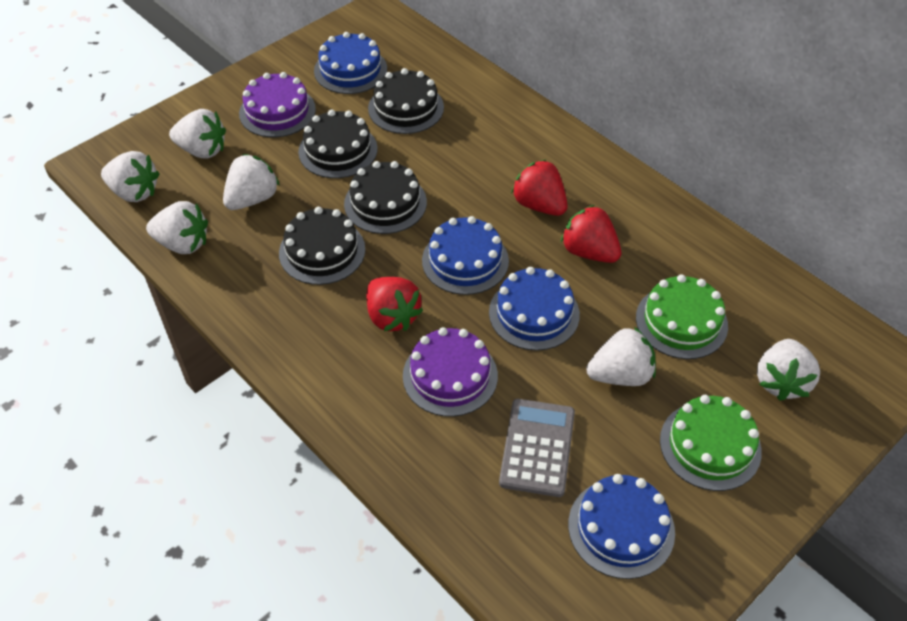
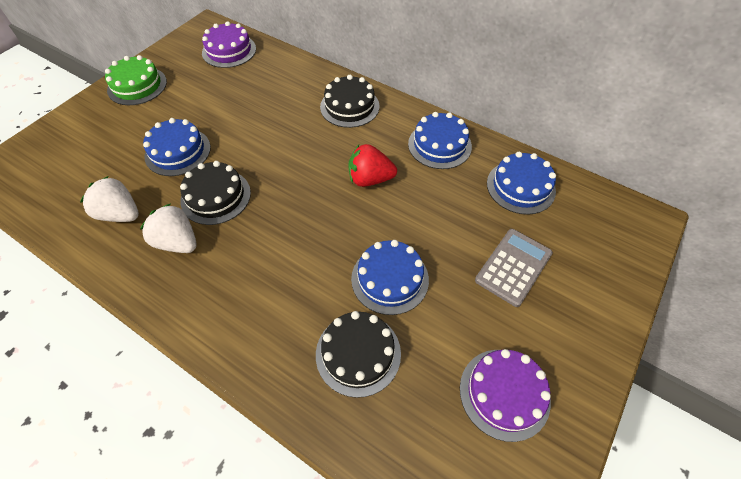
black cake: 4 -> 3
green cake: 2 -> 1
red strawberry: 3 -> 1
white strawberry: 6 -> 2

